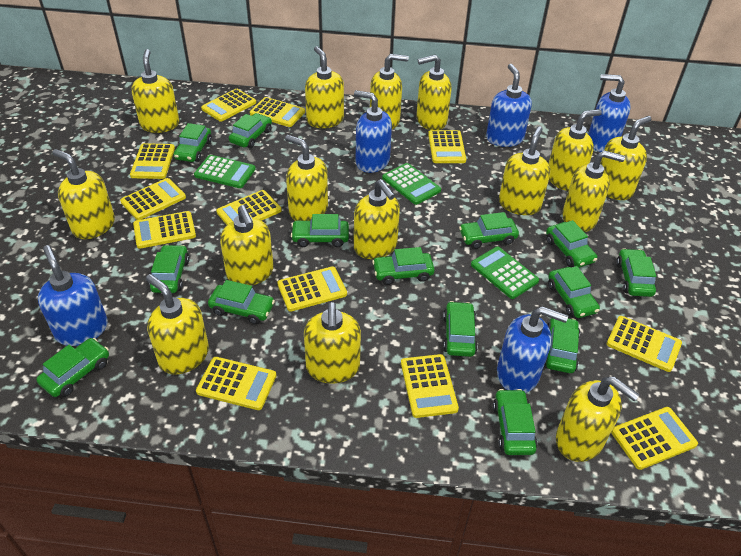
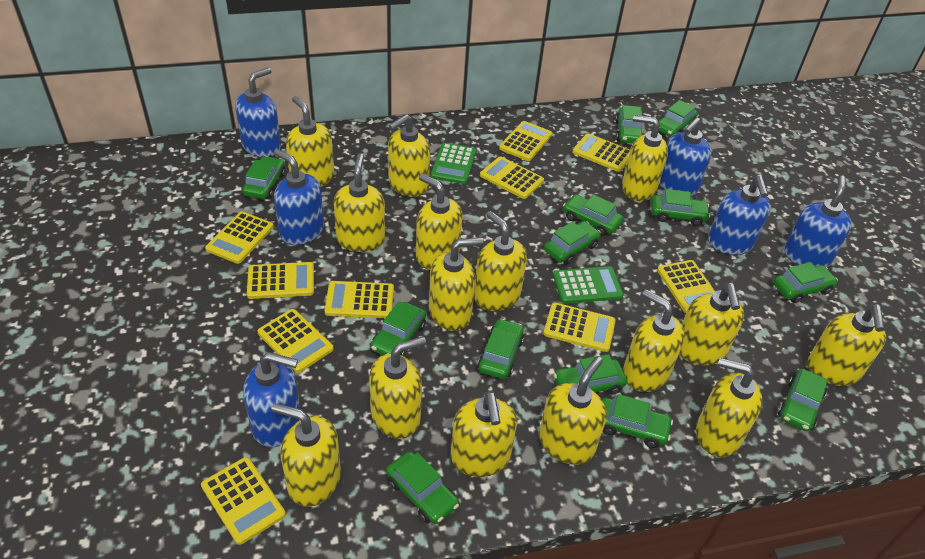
blue soap dispenser: 5 -> 6
green calculator: 3 -> 2
green car: 14 -> 13
yellow calculator: 12 -> 10

